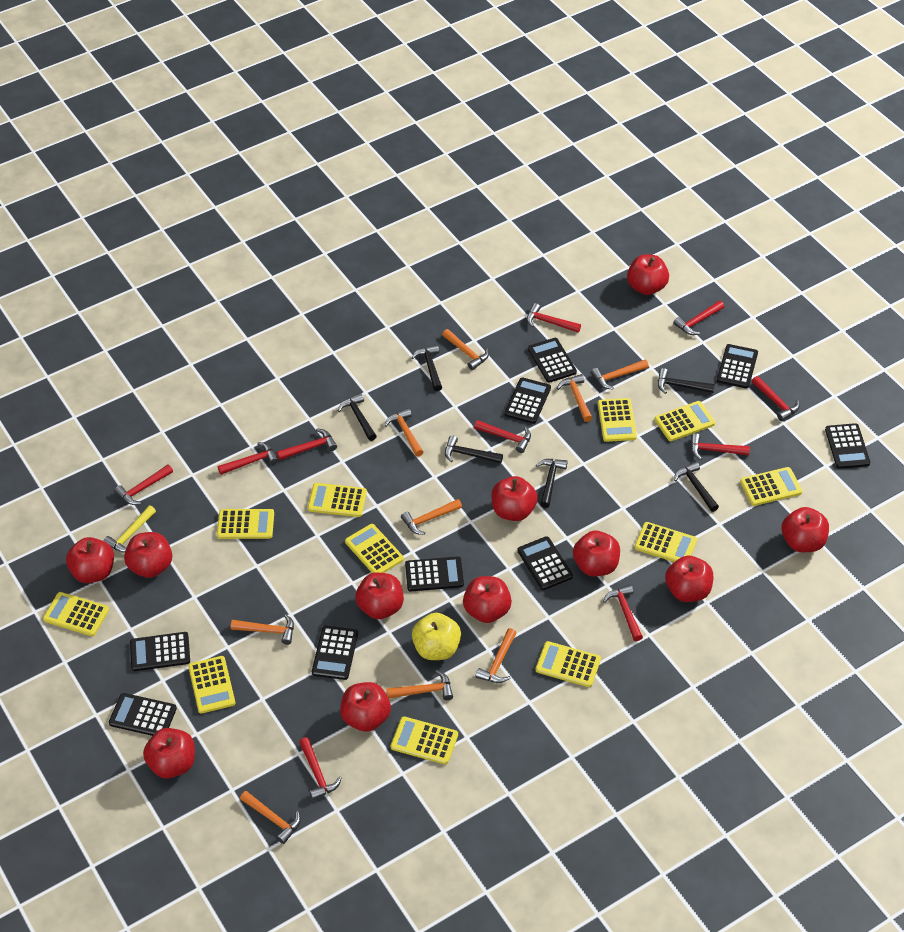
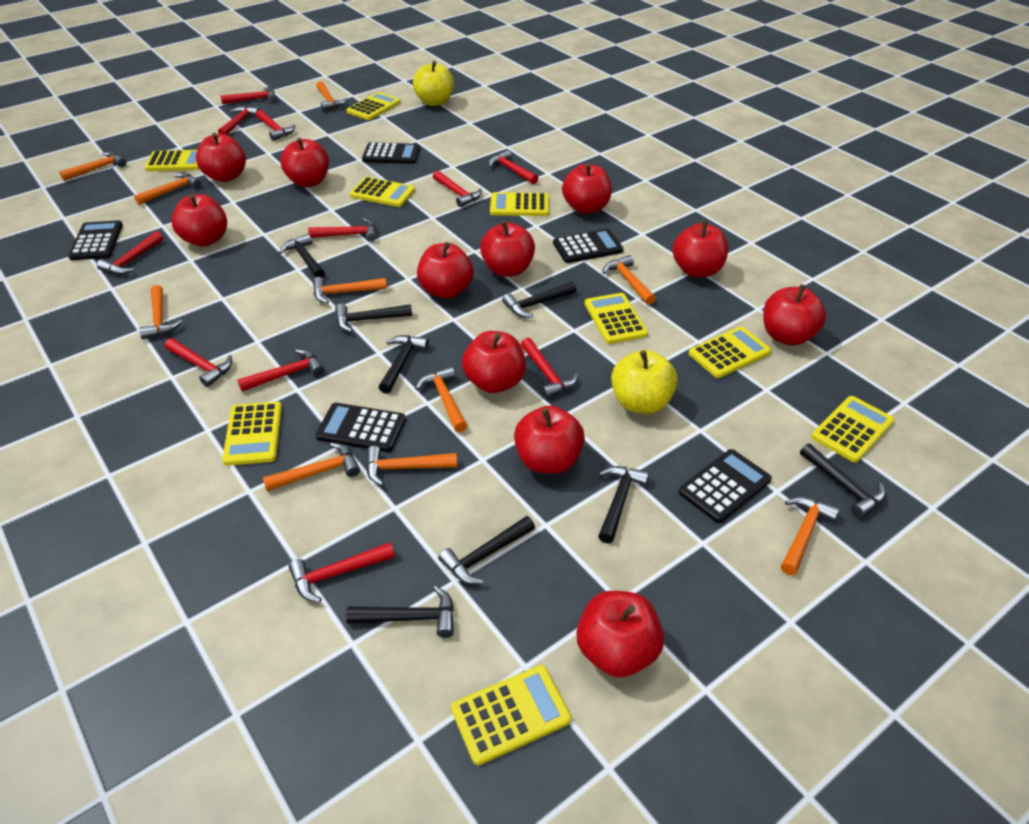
black calculator: 9 -> 5
black hammer: 6 -> 8
orange hammer: 9 -> 10
red hammer: 10 -> 11
yellow apple: 1 -> 2
yellow calculator: 11 -> 9
yellow hammer: 1 -> 0

